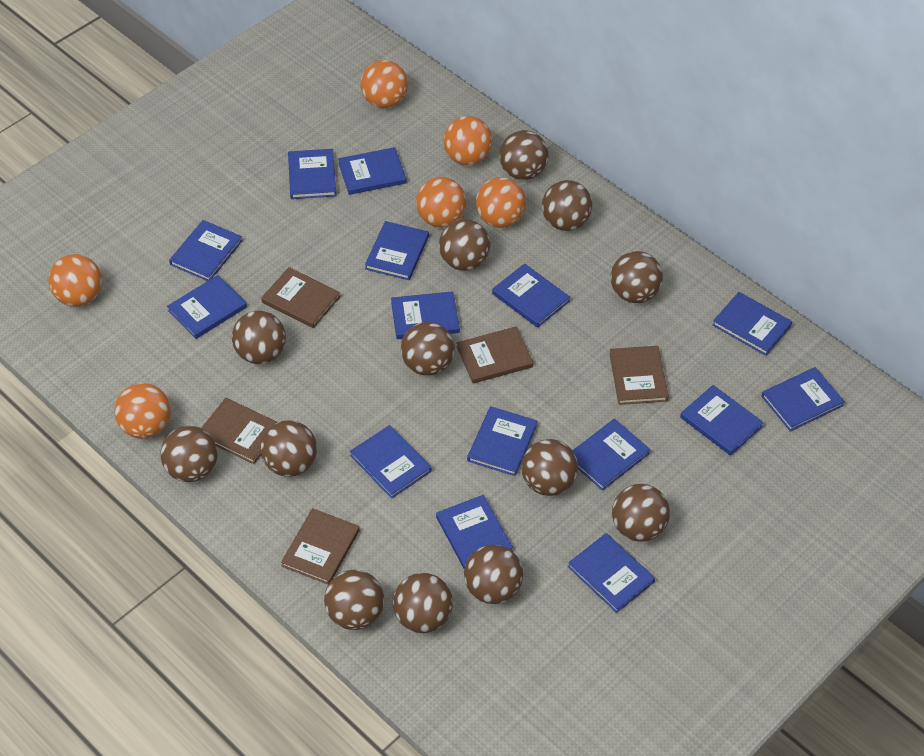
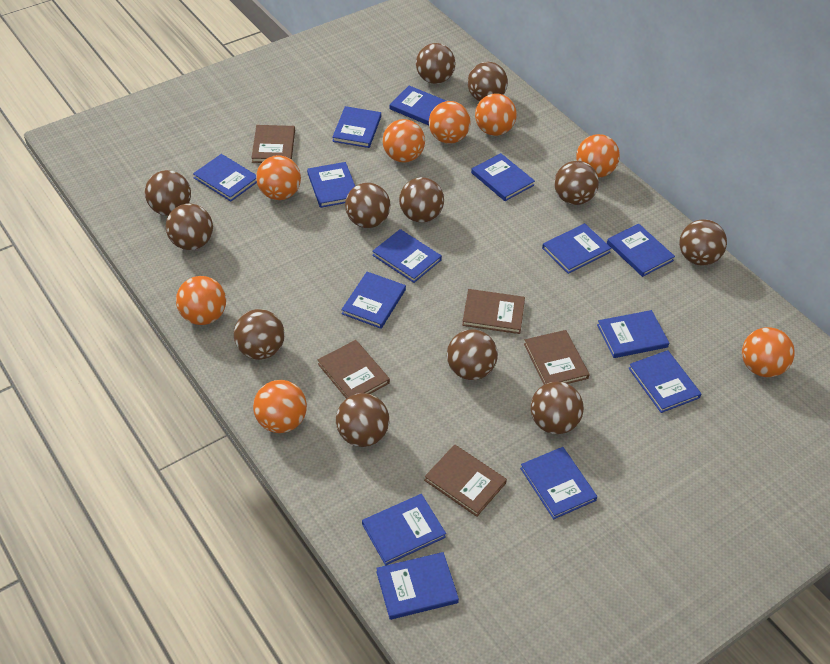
blue book: 15 -> 14
brown ball: 13 -> 12
orange ball: 6 -> 8

